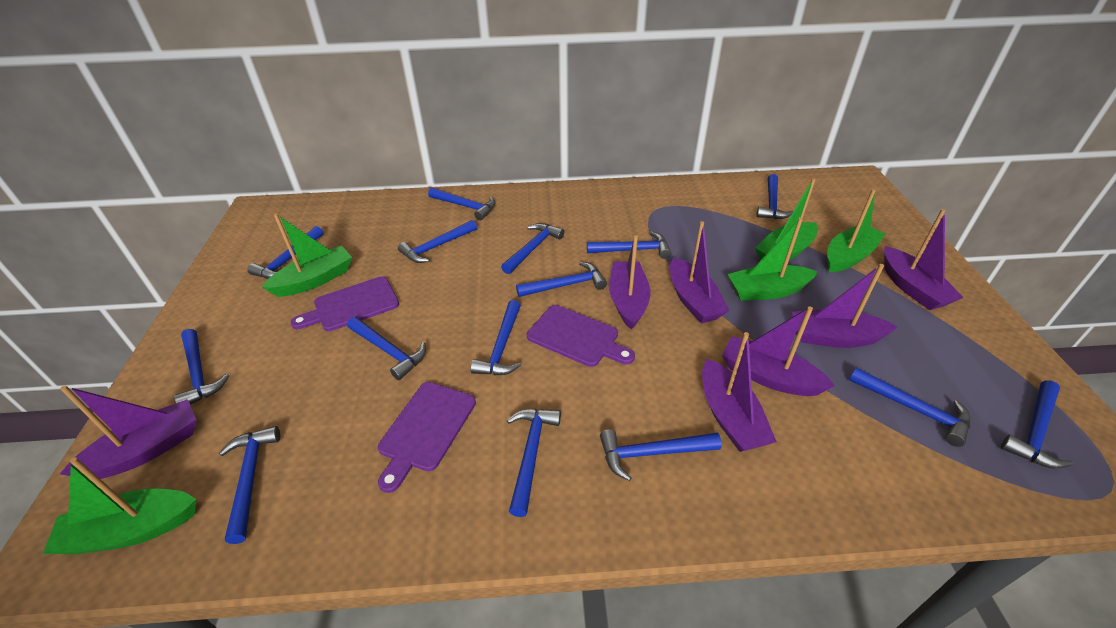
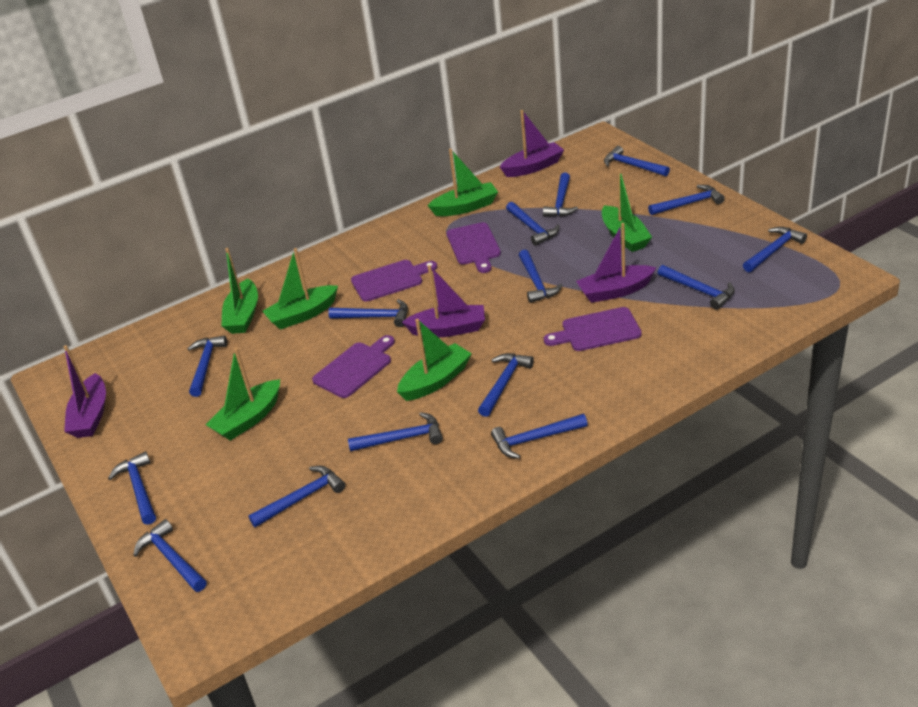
green boat: 5 -> 6
purple boat: 7 -> 4
purple cutting board: 3 -> 4

